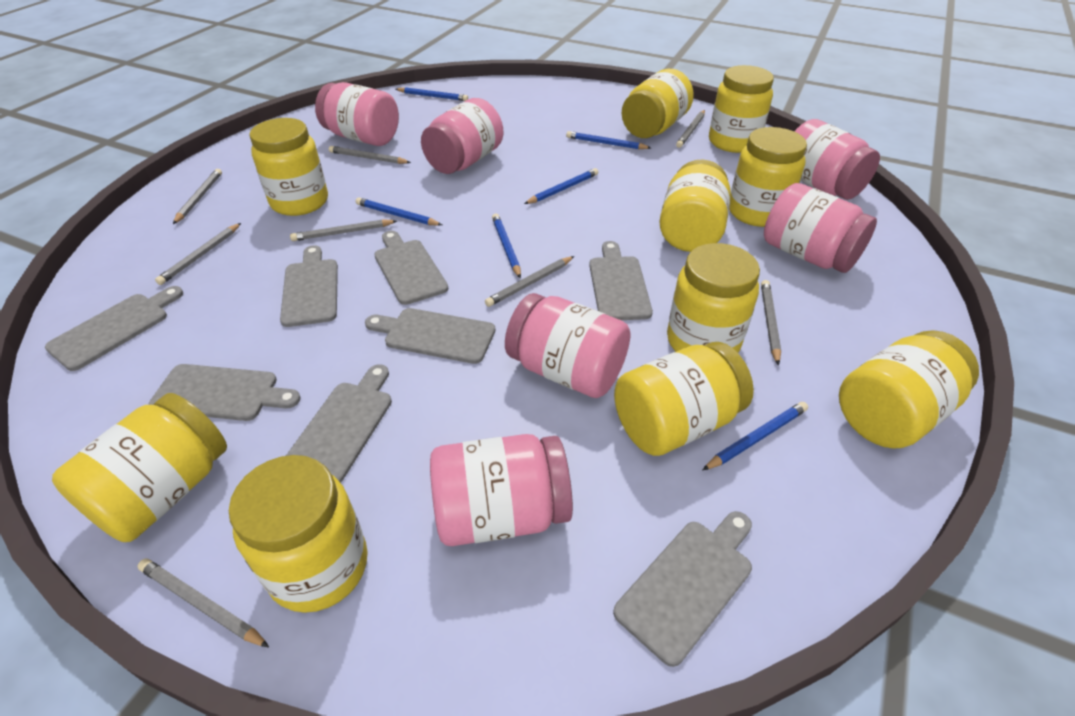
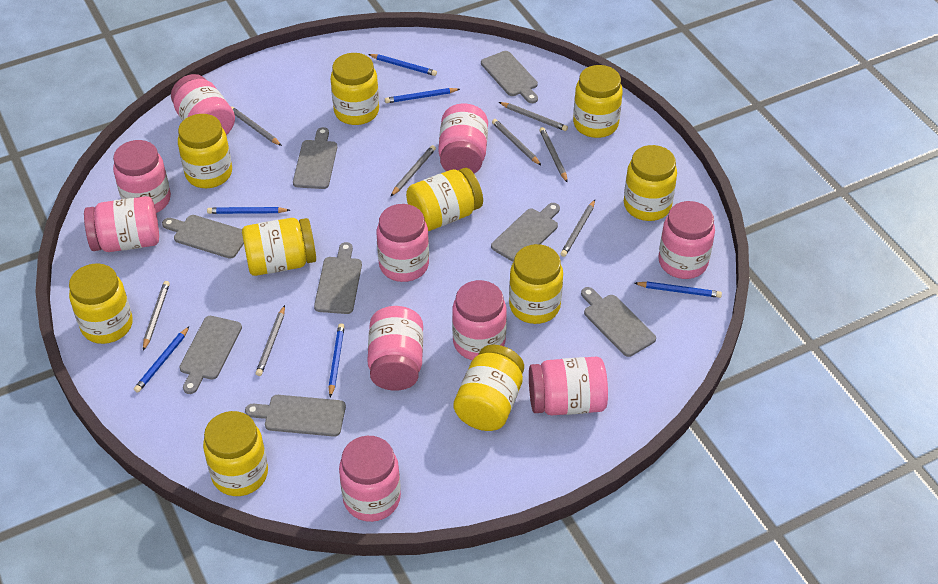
pink jar: 6 -> 10

